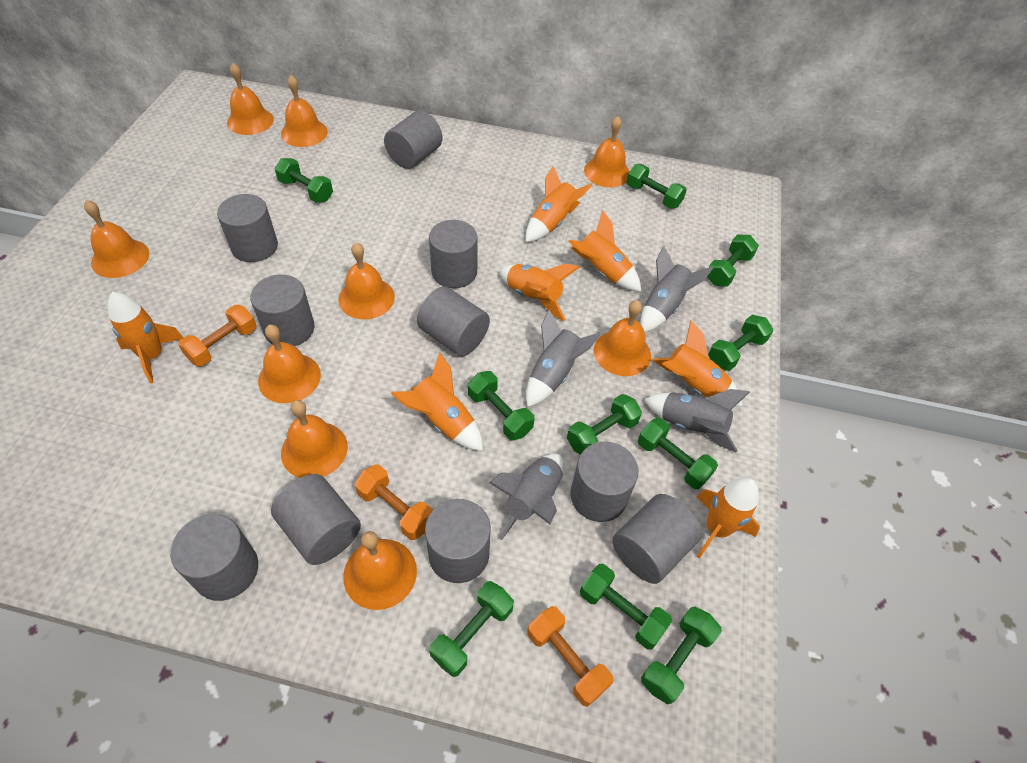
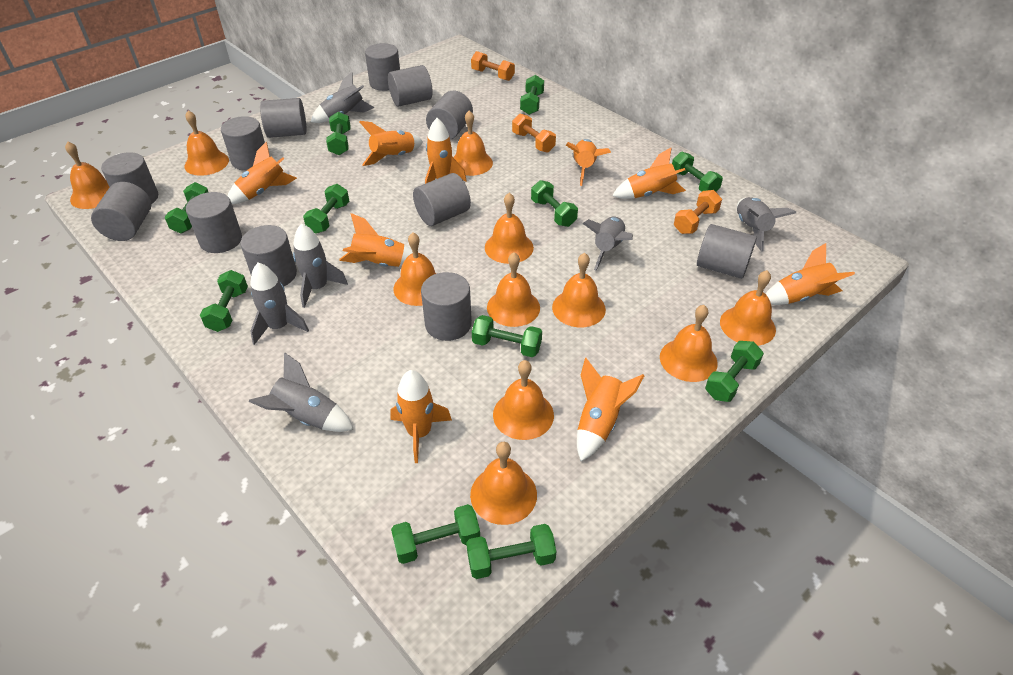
green dumbbell: 10 -> 11
grey cylinder: 10 -> 12
grey rocket: 4 -> 6
orange bell: 9 -> 11
orange rocket: 7 -> 9

